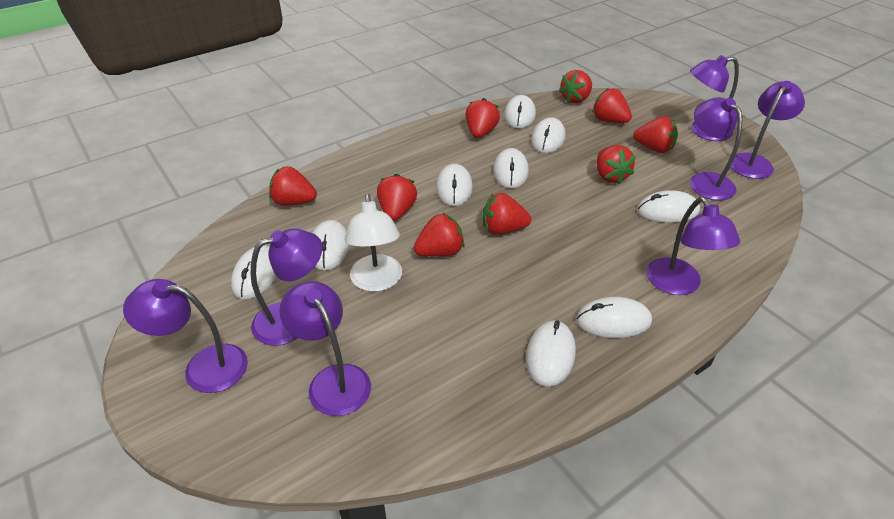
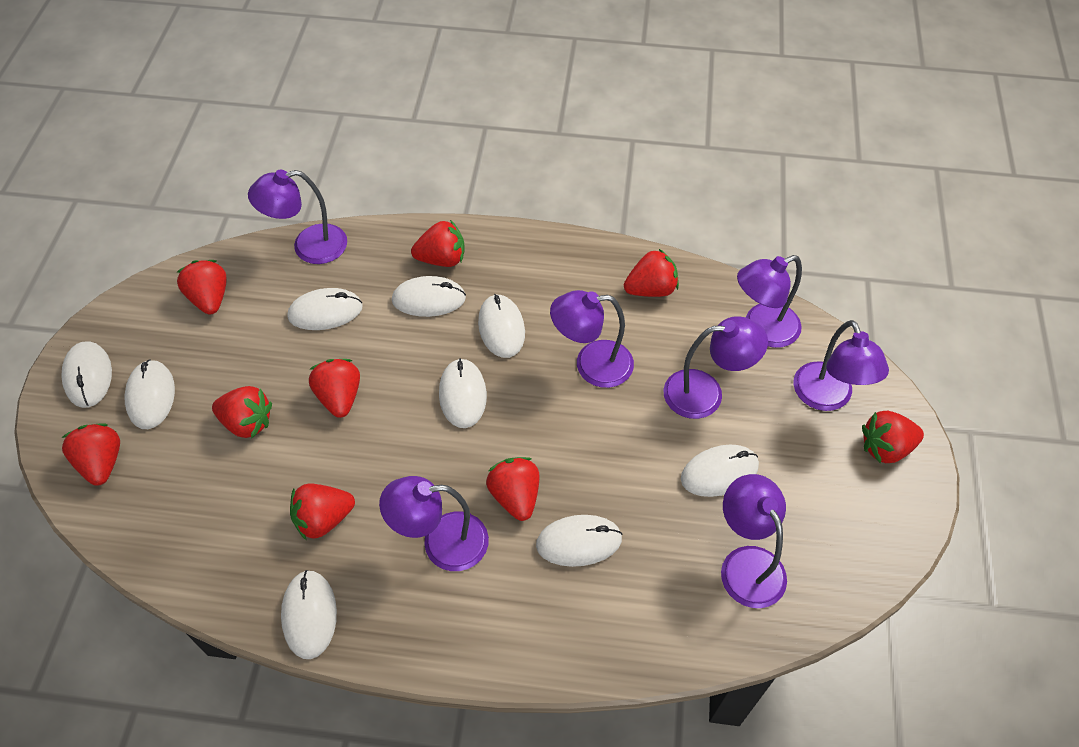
white lamp: 1 -> 0

